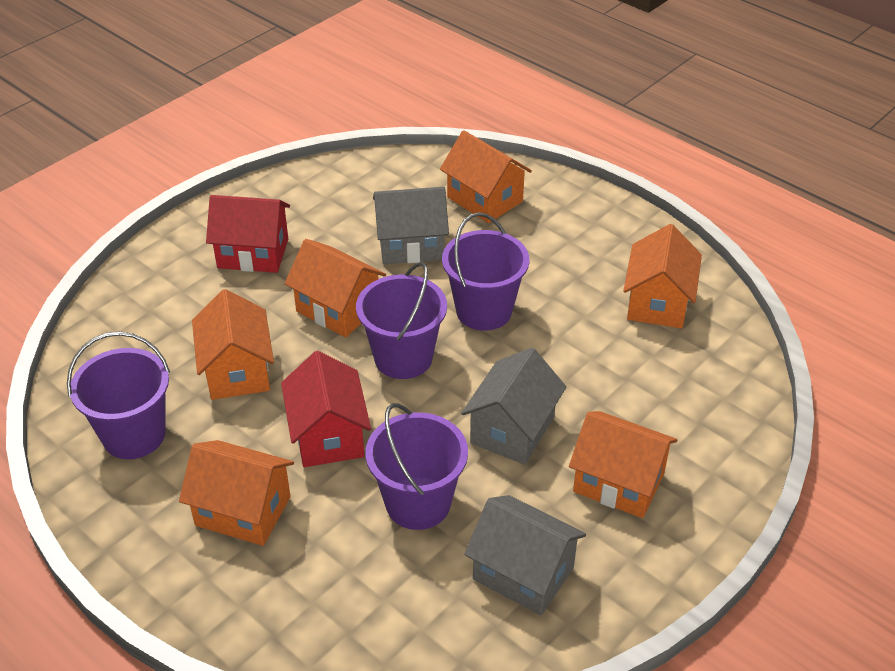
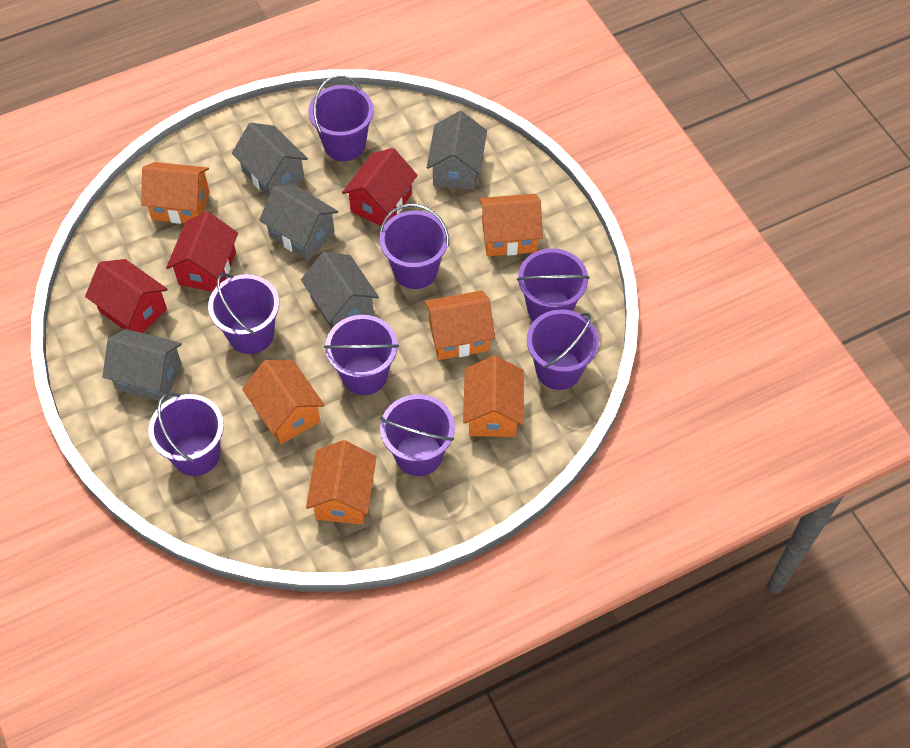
grey house: 3 -> 5
purple bucket: 4 -> 8
red house: 2 -> 3

